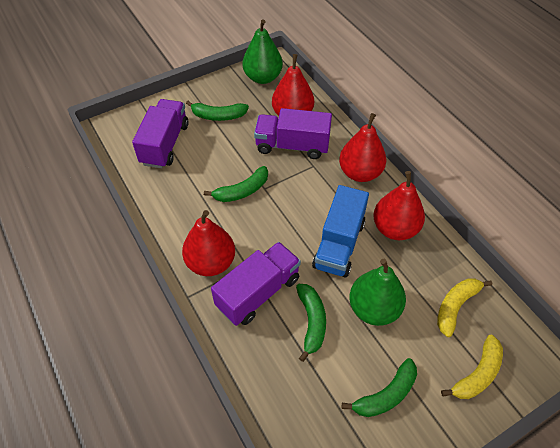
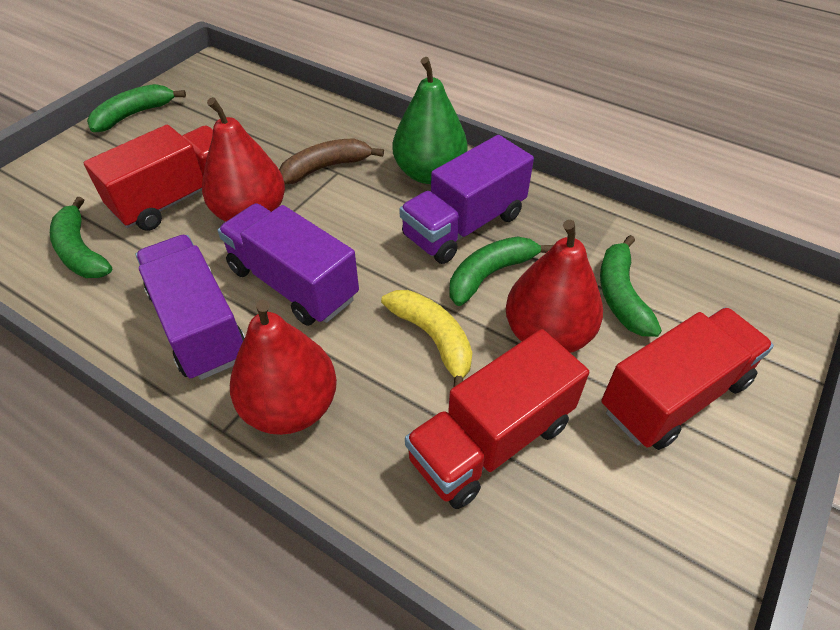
blue truck: 1 -> 0
brown banana: 0 -> 1
green pear: 2 -> 1
red pear: 4 -> 3
red truck: 0 -> 3
yellow banana: 2 -> 1

